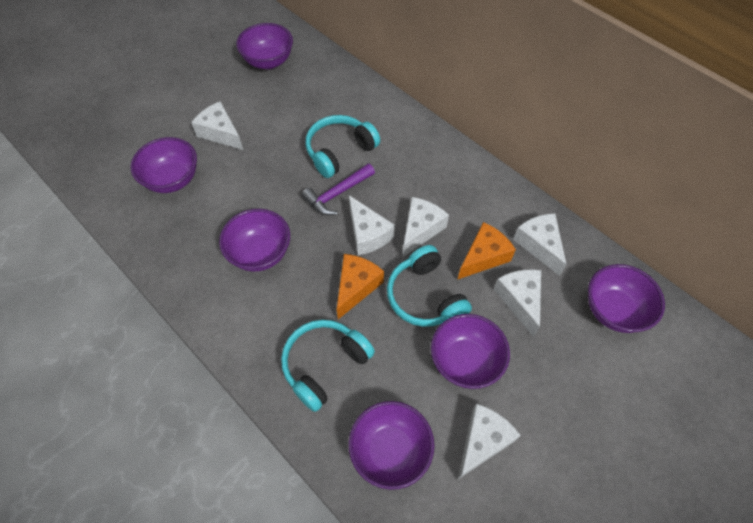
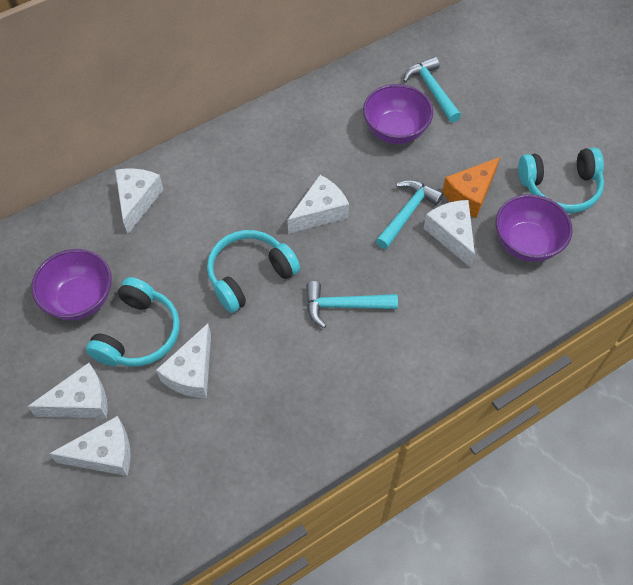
orange cheese: 2 -> 1
purple bowl: 6 -> 3
purple hammer: 1 -> 0
turquoise hammer: 0 -> 3

